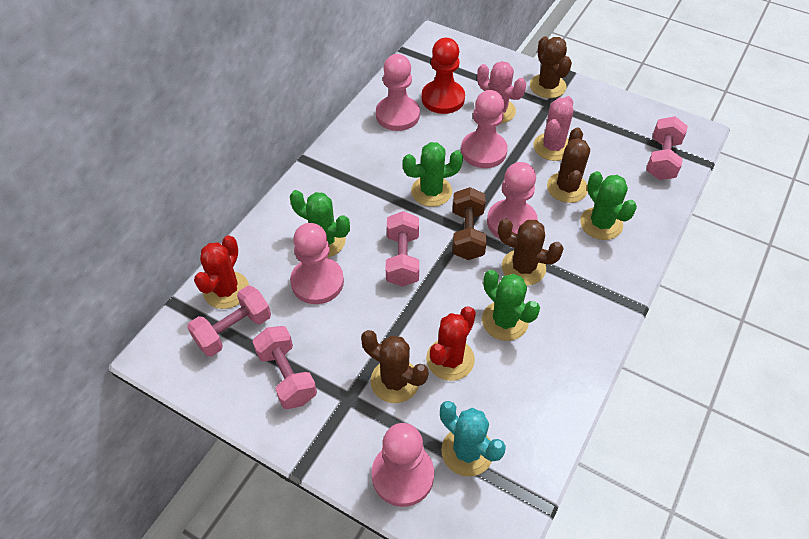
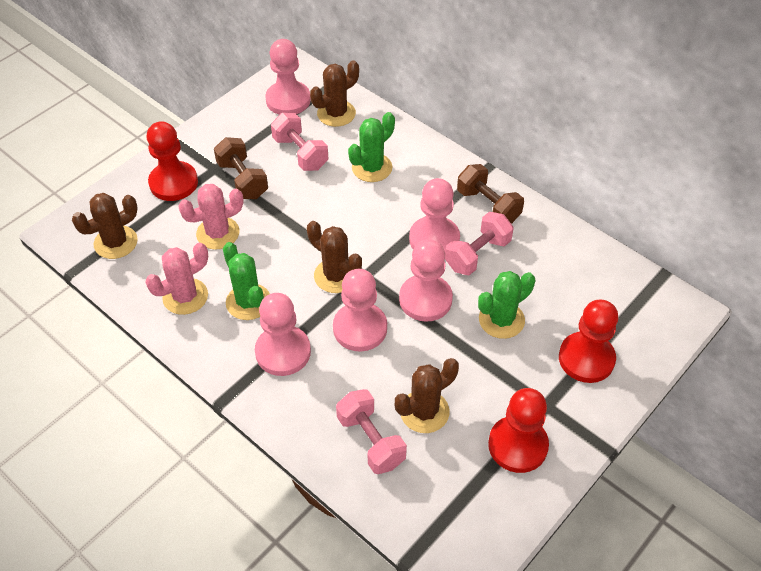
brown dumbbell: 1 -> 2
green cactus: 4 -> 3
pink dumbbell: 4 -> 3
red cactus: 2 -> 0
red pawn: 1 -> 3
turquoise cactus: 1 -> 0

